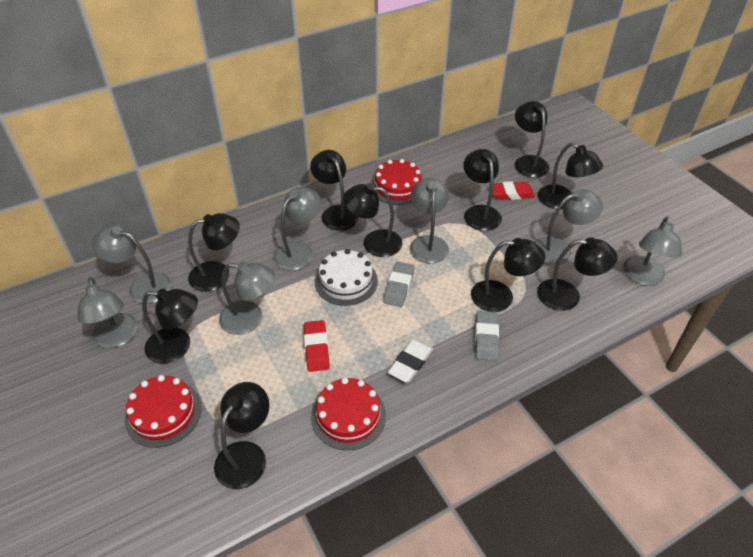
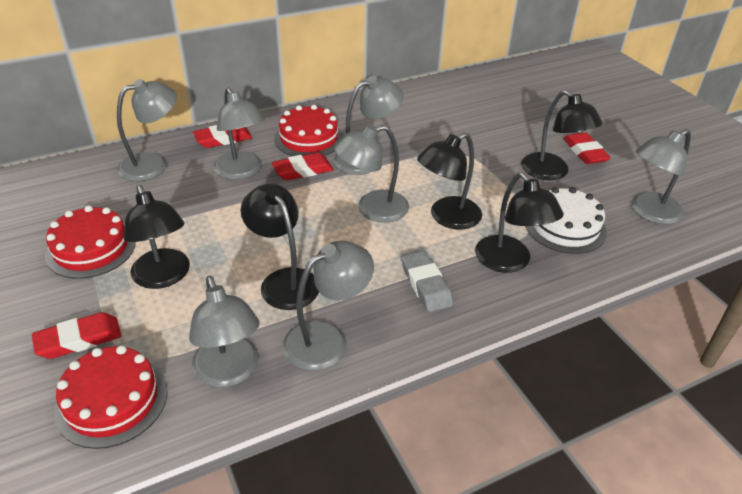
black lamp: 10 -> 5
grey eraser: 2 -> 1
red eraser: 2 -> 4
white eraser: 1 -> 0

